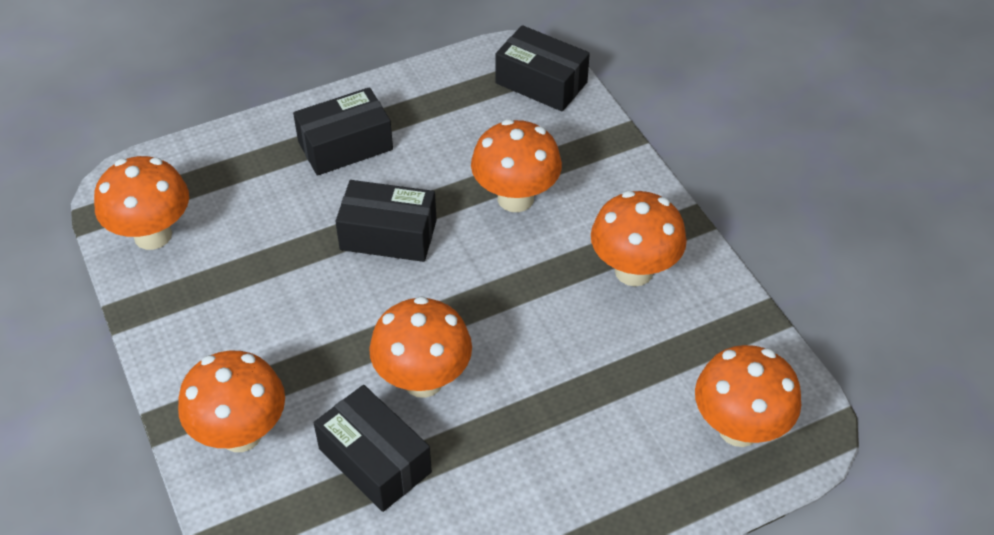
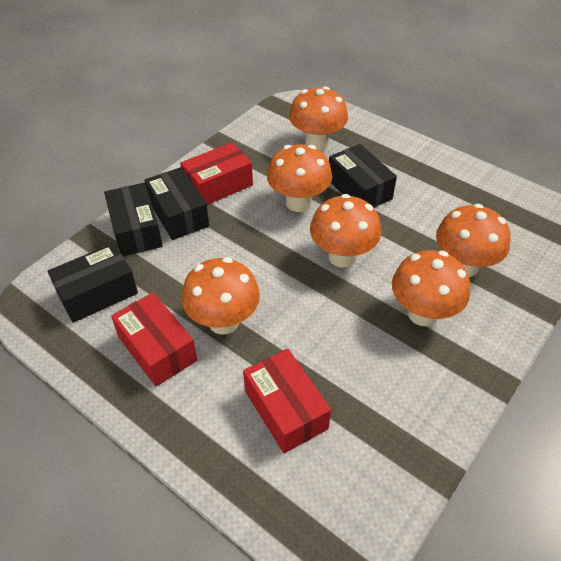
red box: 0 -> 3

